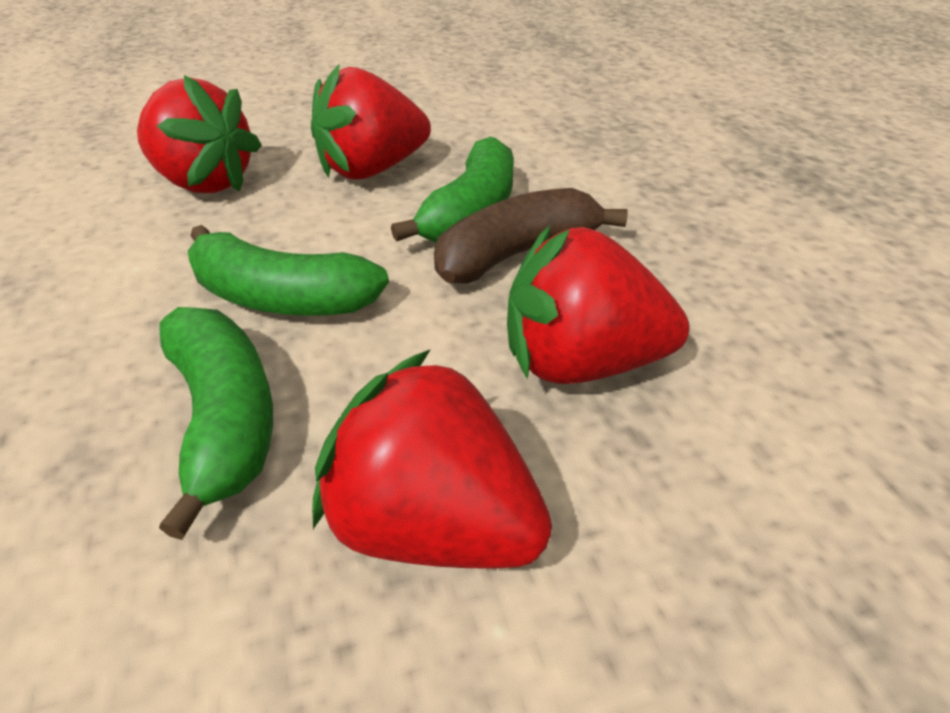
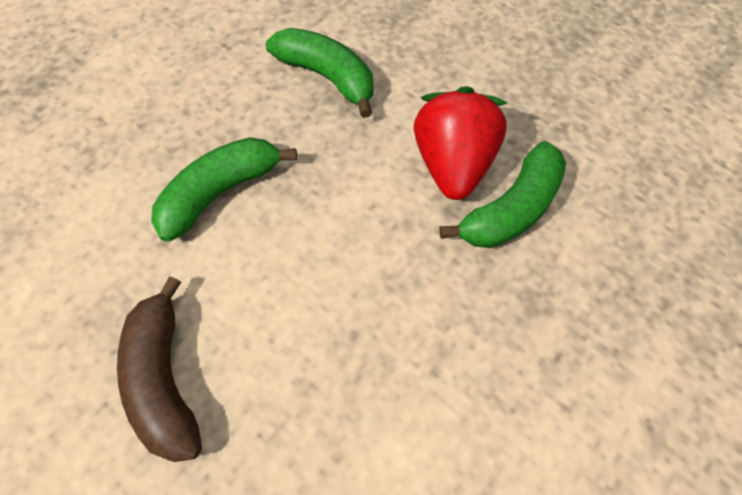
red strawberry: 4 -> 1

